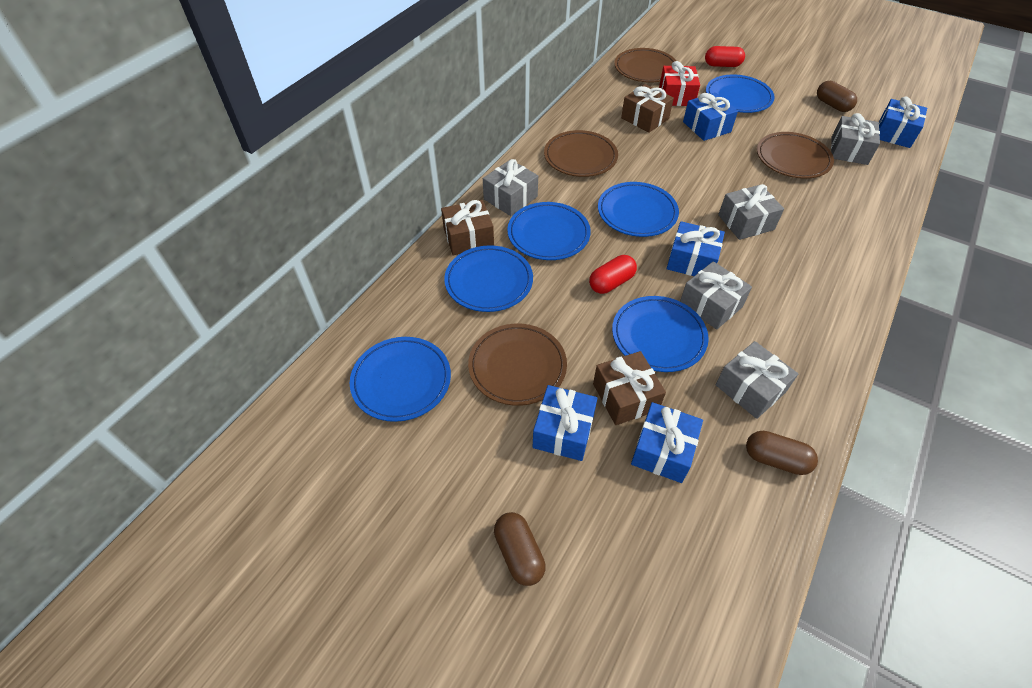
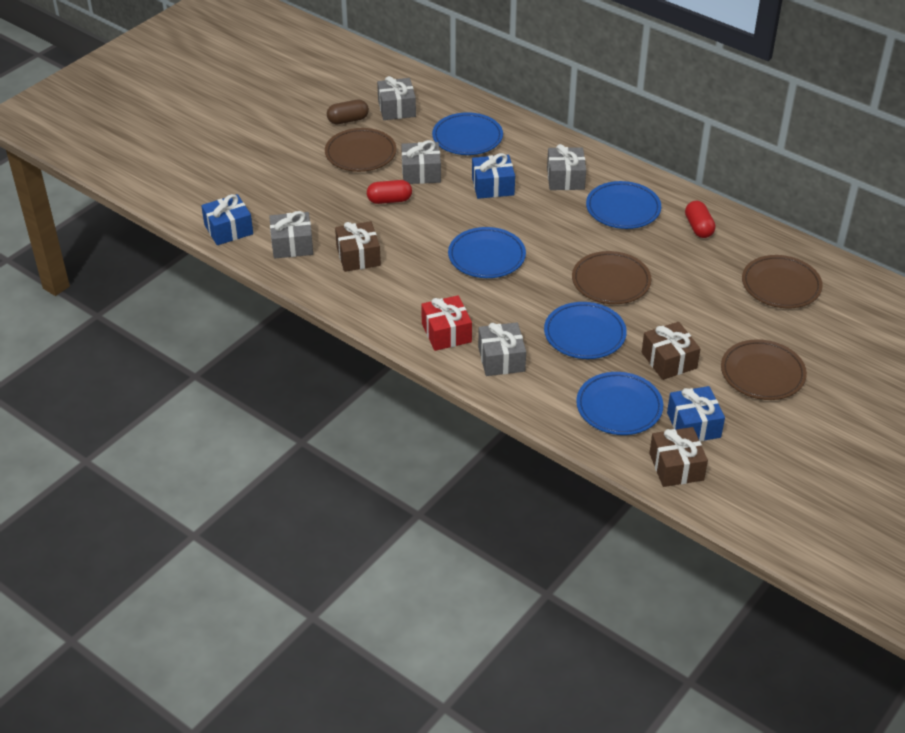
blue gift: 5 -> 3
blue plate: 6 -> 5
brown capsule: 3 -> 1

